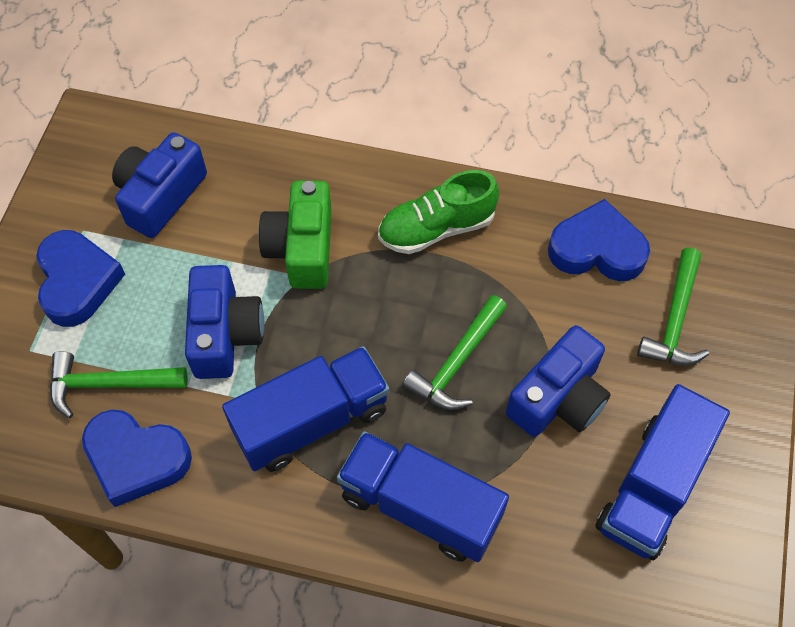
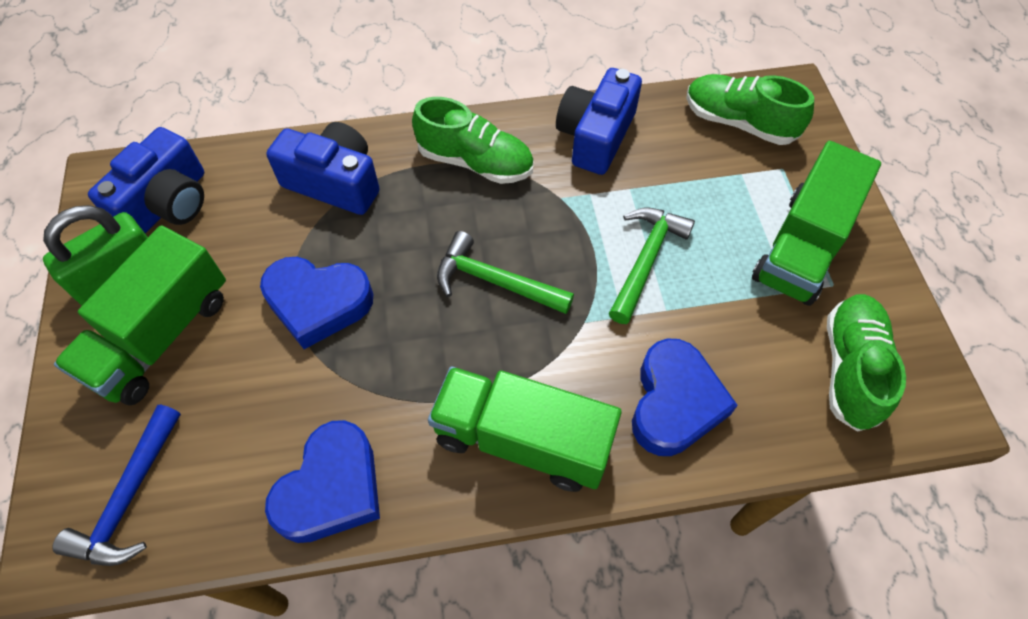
blue hammer: 0 -> 1
blue truck: 3 -> 0
green camera: 1 -> 0
green hammer: 3 -> 2
green padlock: 0 -> 1
green shoe: 1 -> 3
green truck: 0 -> 3

